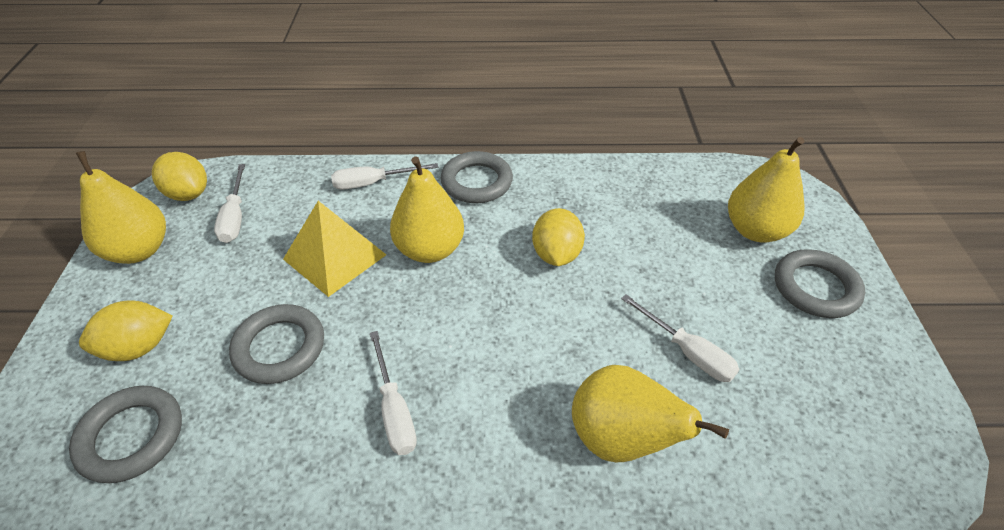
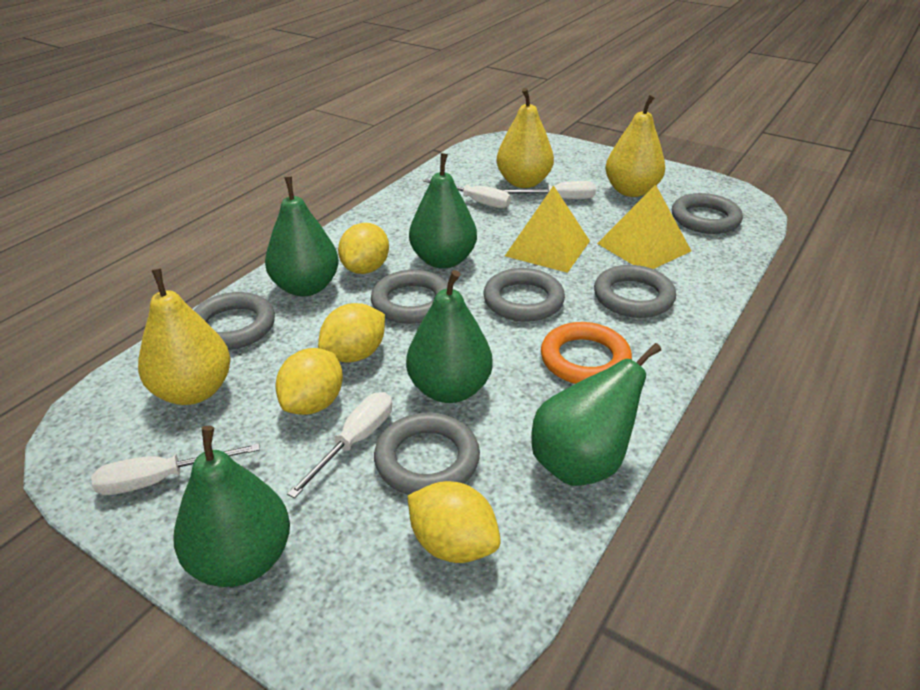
green pear: 0 -> 5
grey ring: 4 -> 6
orange ring: 0 -> 1
yellow lemon: 3 -> 4
yellow pear: 4 -> 3
yellow pyramid: 1 -> 2

